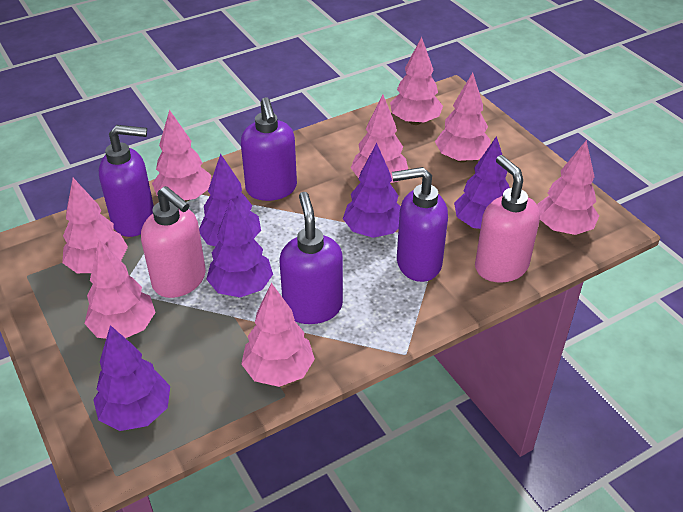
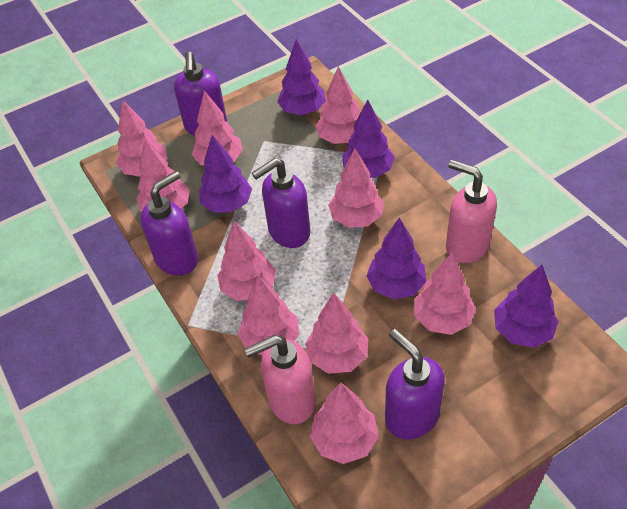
pink tree: 8 -> 10

